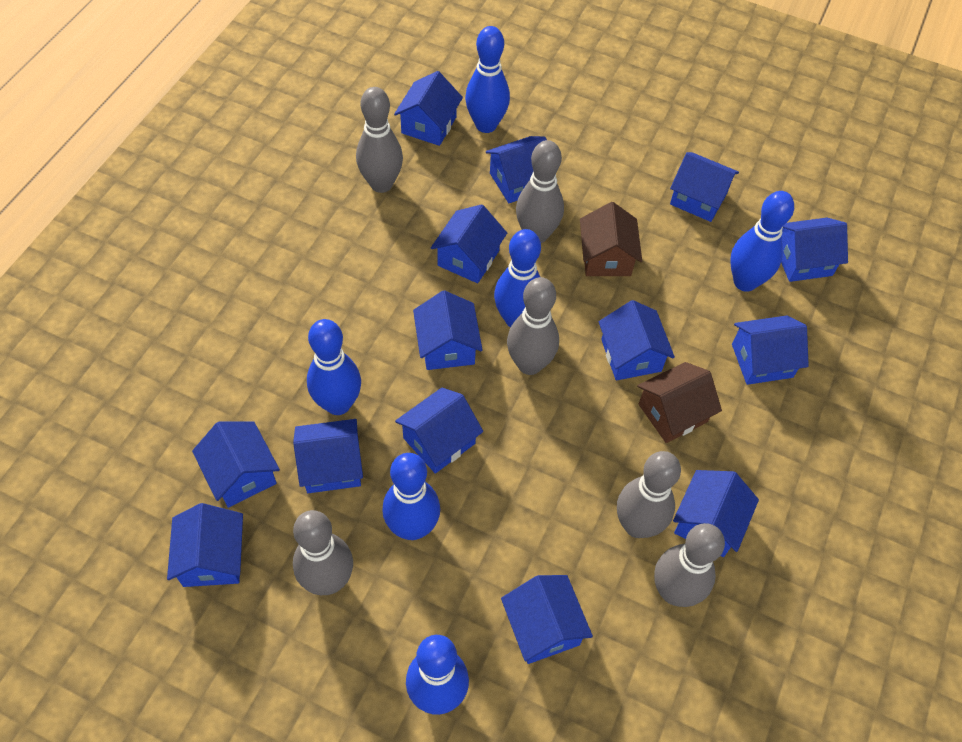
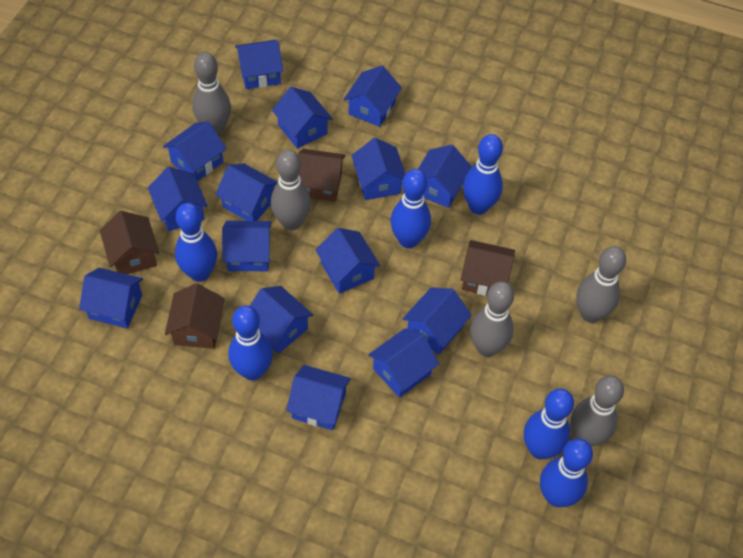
blue house: 14 -> 15
brown house: 2 -> 4
grey bowling pin: 6 -> 5

